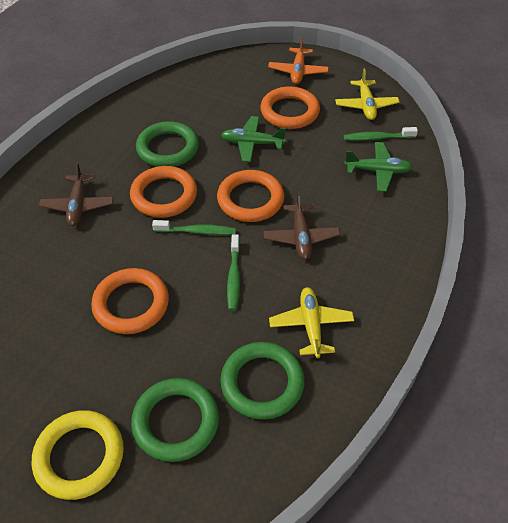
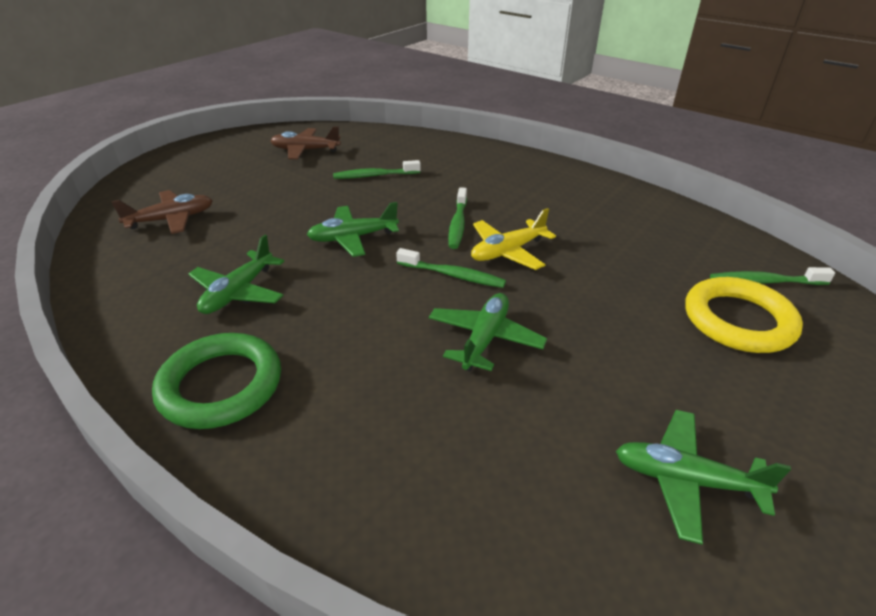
green plane: 2 -> 4
green ring: 3 -> 1
green toothbrush: 3 -> 4
orange plane: 1 -> 0
orange ring: 4 -> 0
yellow plane: 2 -> 1

